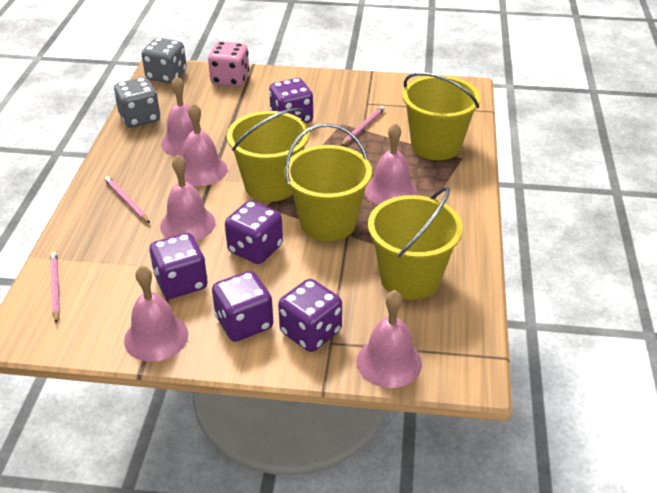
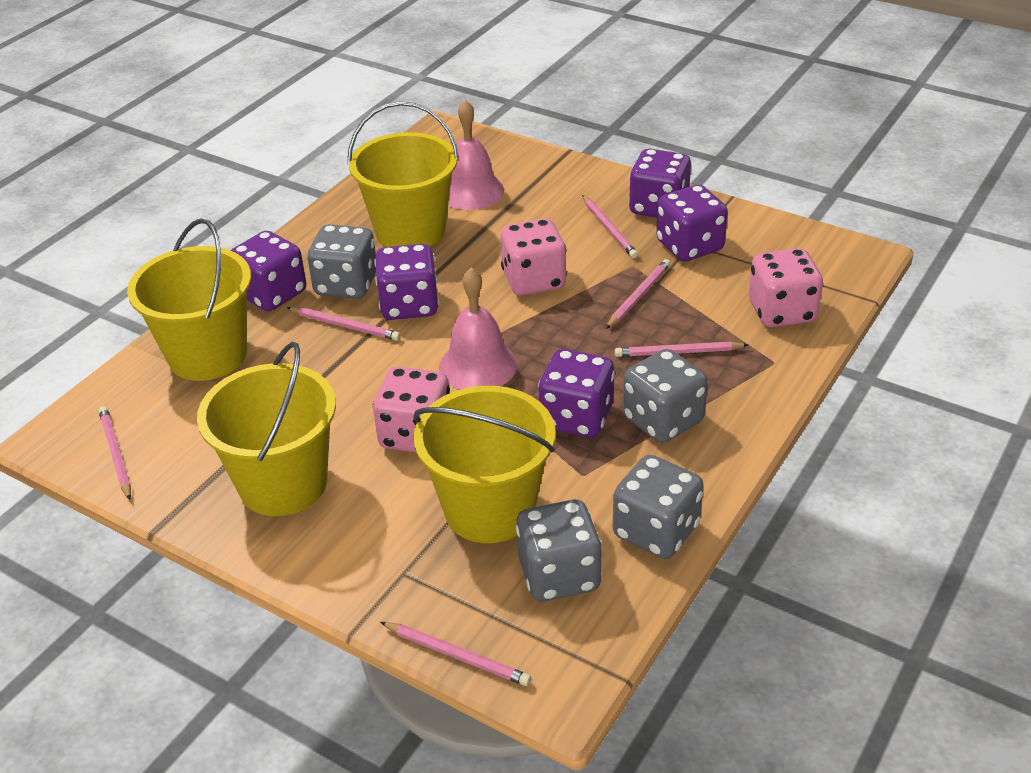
grey dice: 2 -> 4
pink bell: 6 -> 2
pink dice: 1 -> 3
pink pencil: 3 -> 6

